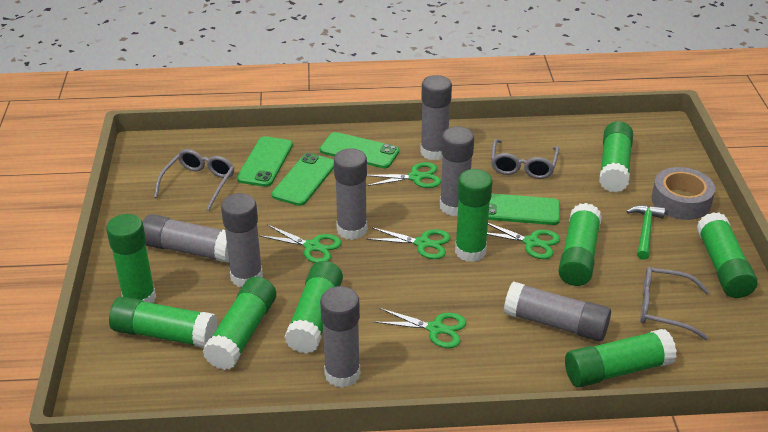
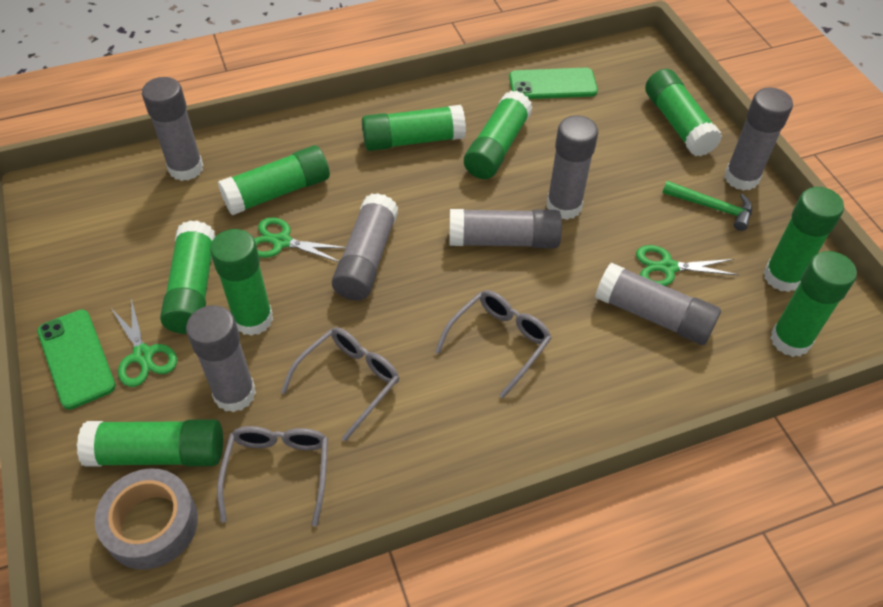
green phone: 4 -> 2
green scissors: 5 -> 3

